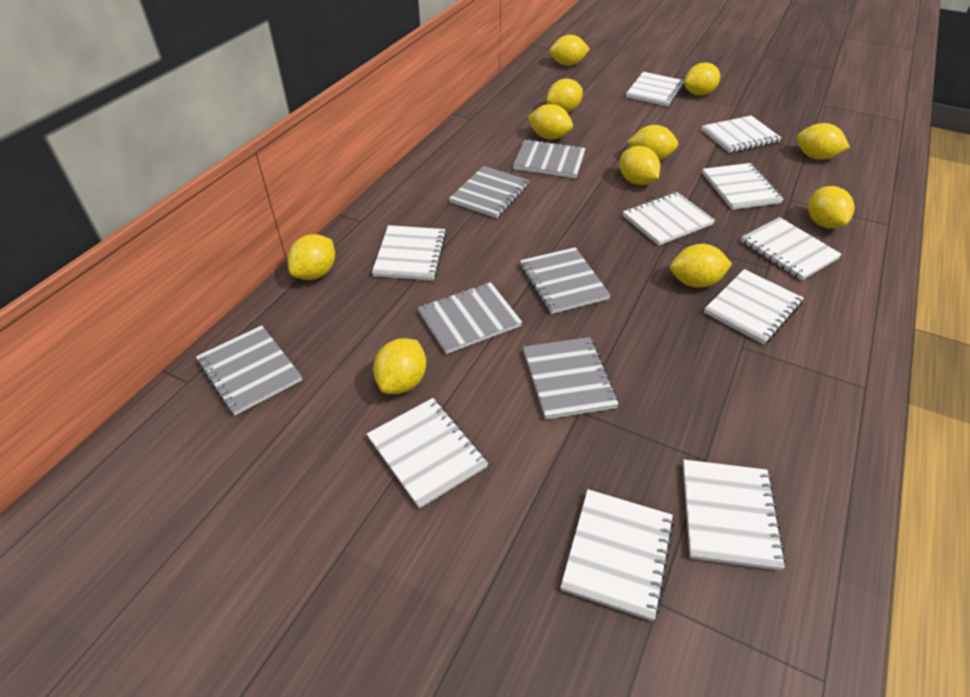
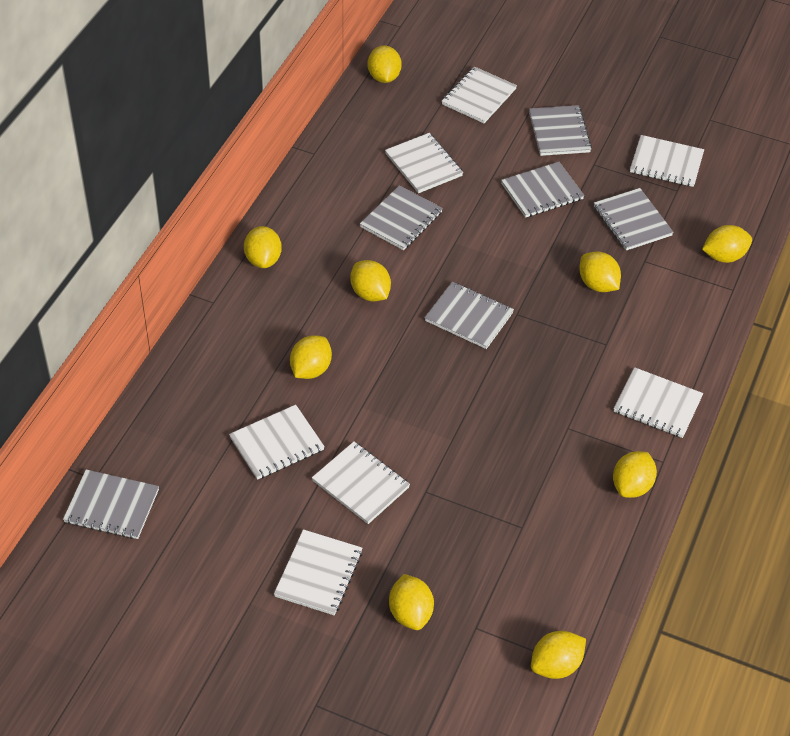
white notebook: 10 -> 7
yellow lemon: 11 -> 9

